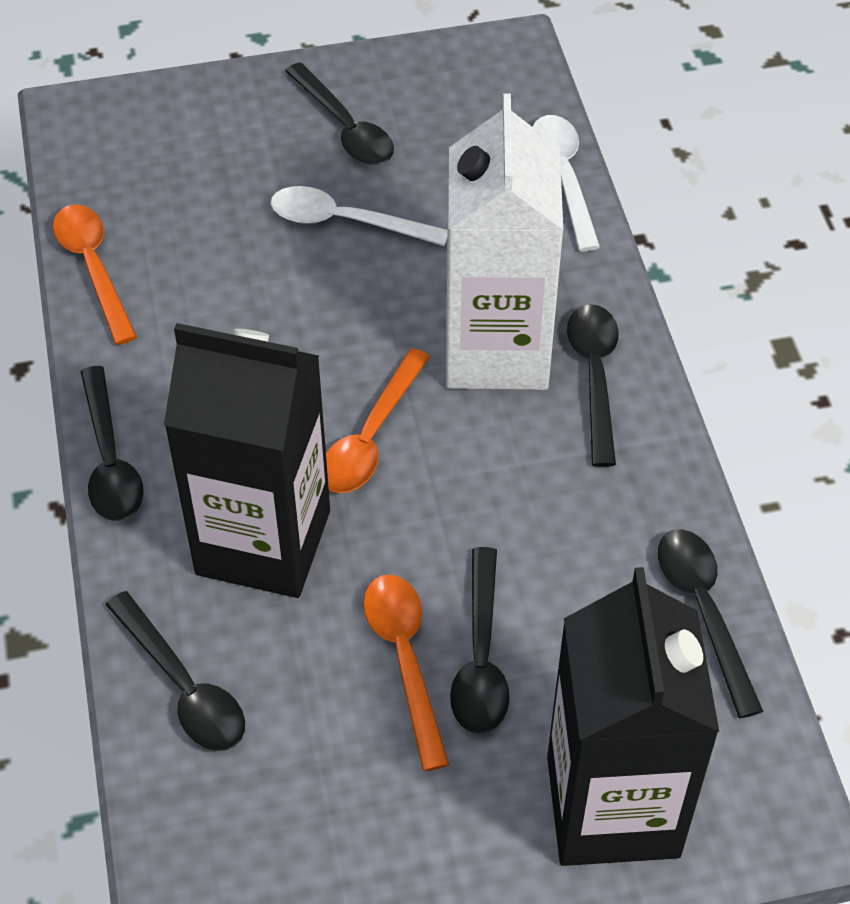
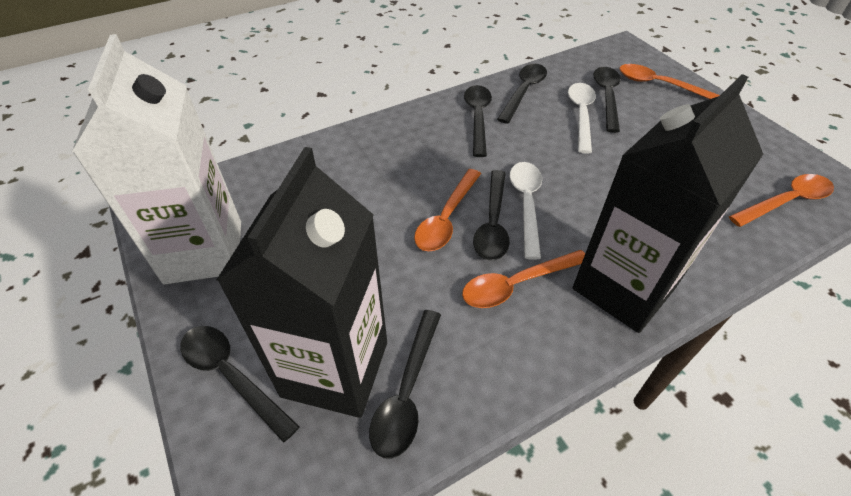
orange spoon: 3 -> 4

